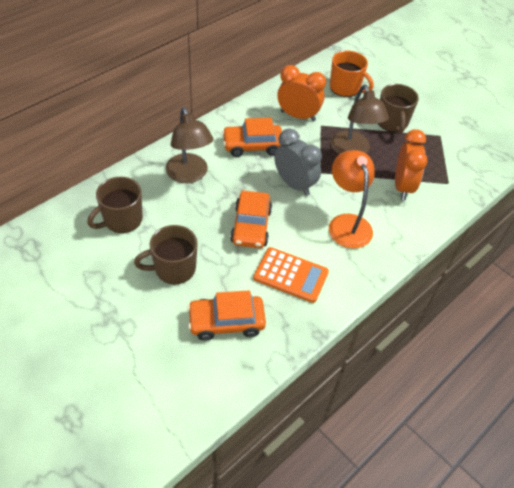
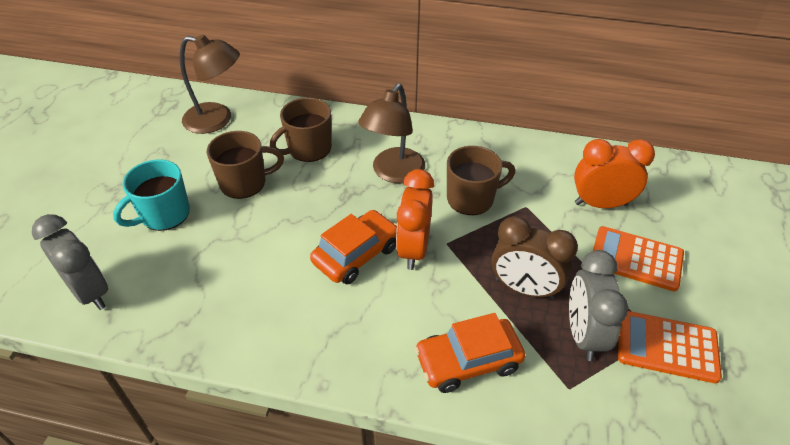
brown clock: 0 -> 1
grey clock: 1 -> 2
orange calculator: 1 -> 2
orange car: 3 -> 2
orange lamp: 1 -> 0
orange mug: 1 -> 0
turquoise mug: 0 -> 1

